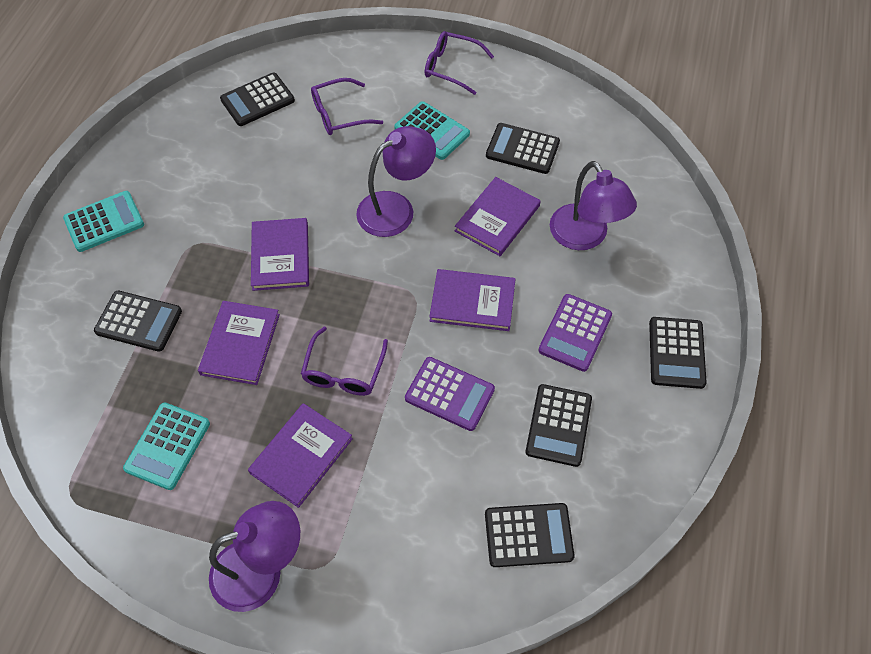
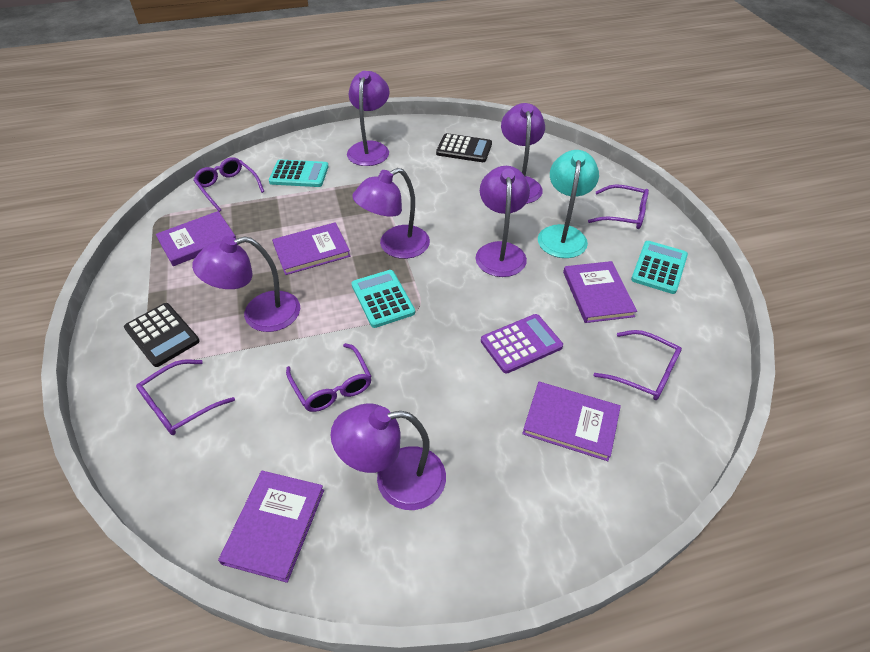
black calculator: 6 -> 2
purple calculator: 2 -> 1
purple glasses: 3 -> 5
purple lamp: 3 -> 6
turquoise lamp: 0 -> 1

